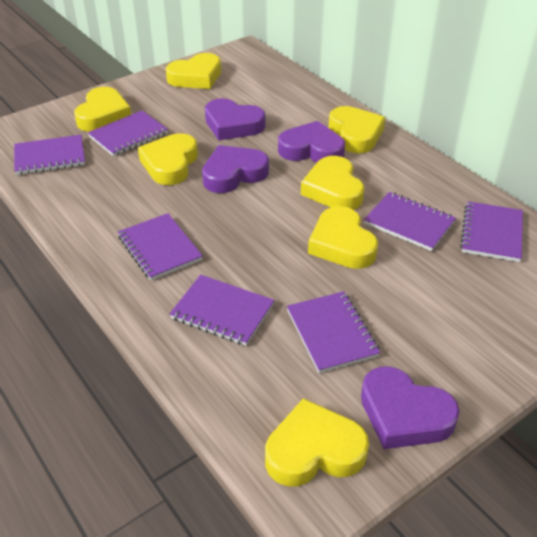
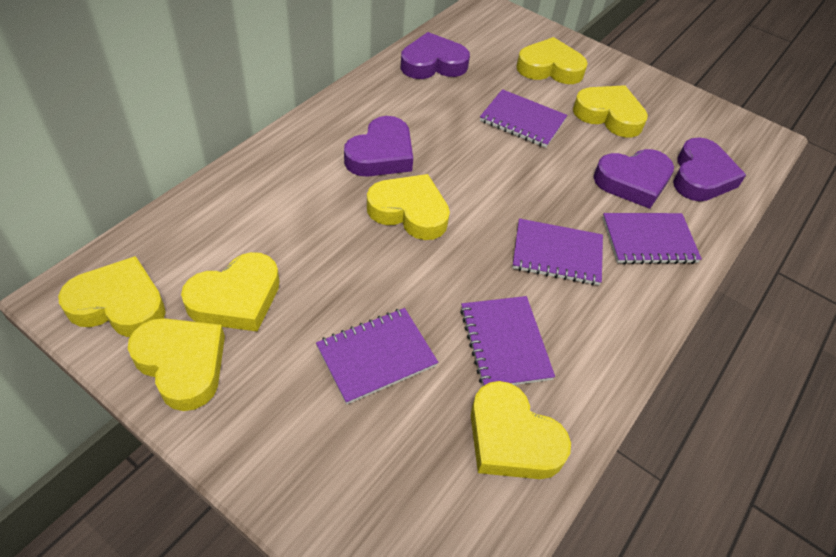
purple notebook: 7 -> 5

